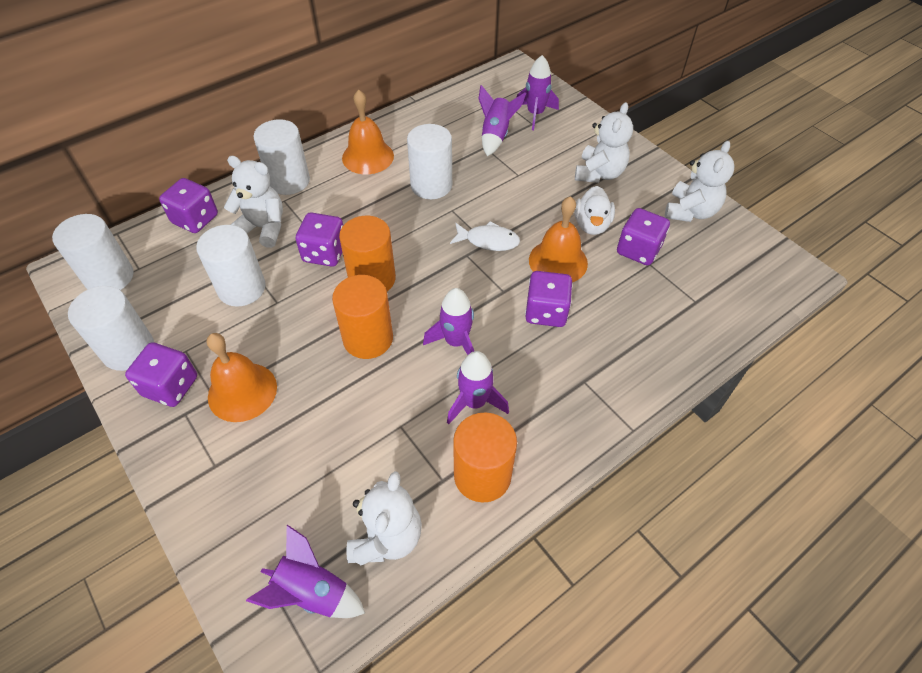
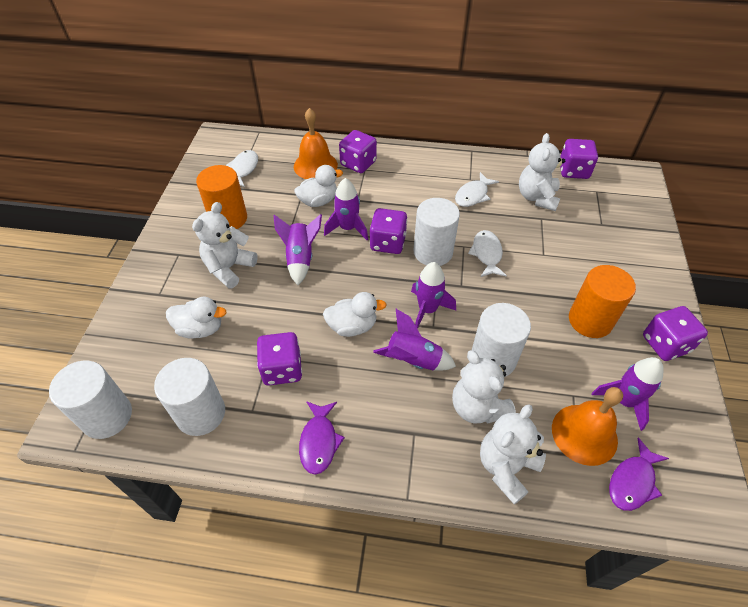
orange bell: 3 -> 2
orange cylinder: 3 -> 2
purple fish: 0 -> 2
white cylinder: 5 -> 4
white duck: 1 -> 3
white fish: 1 -> 3

